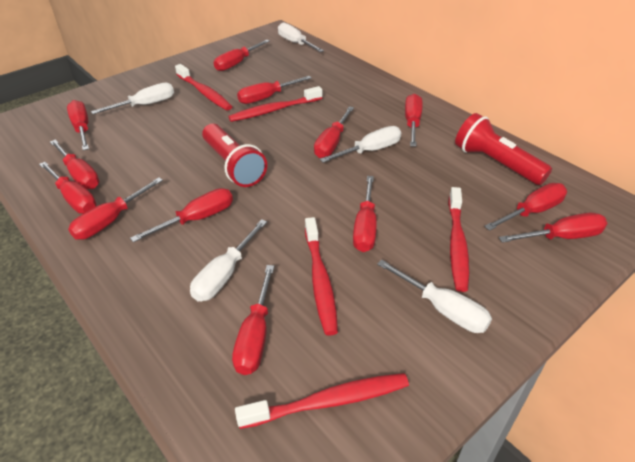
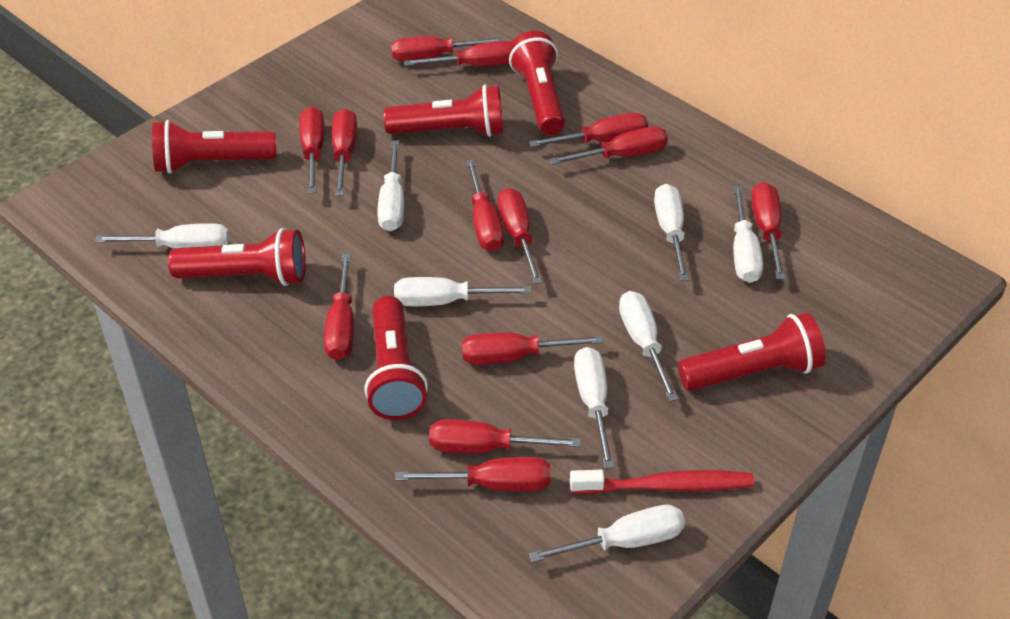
red flashlight: 2 -> 6
red toothbrush: 5 -> 1
white screwdriver: 5 -> 8

